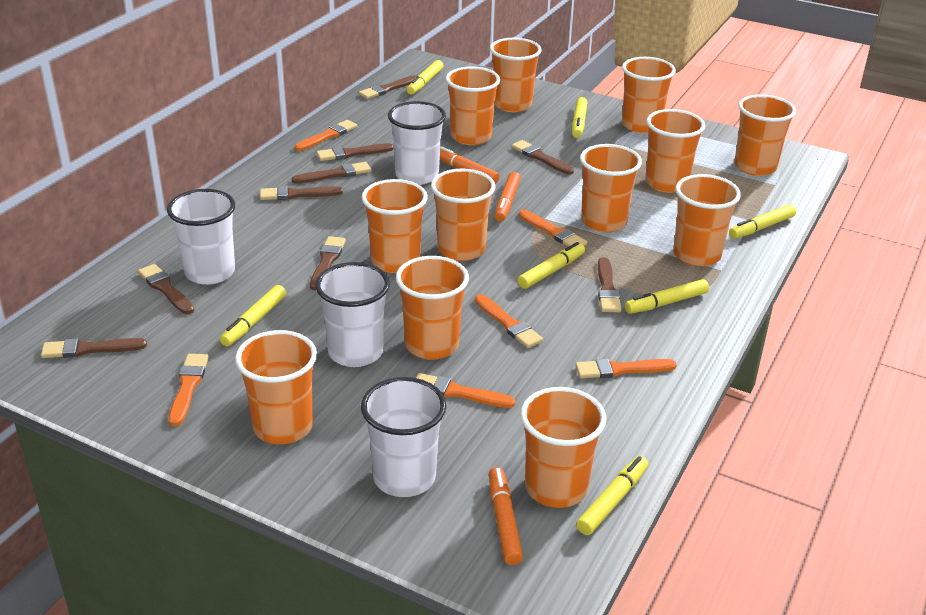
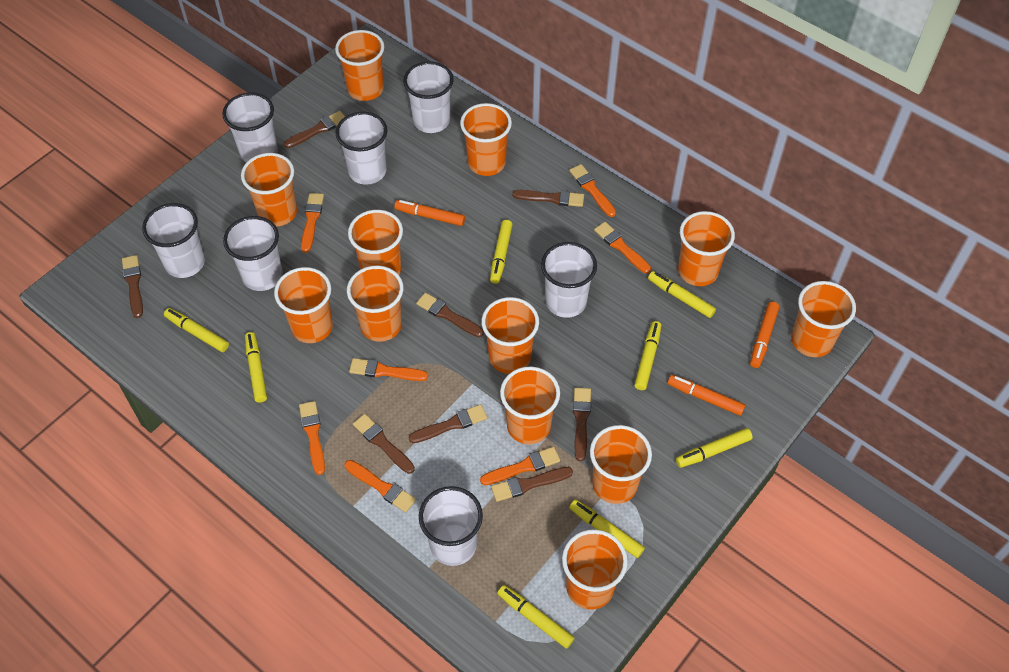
brown brush: 9 -> 8
orange brush: 6 -> 7
white cup: 4 -> 7
yellow marker: 7 -> 8

